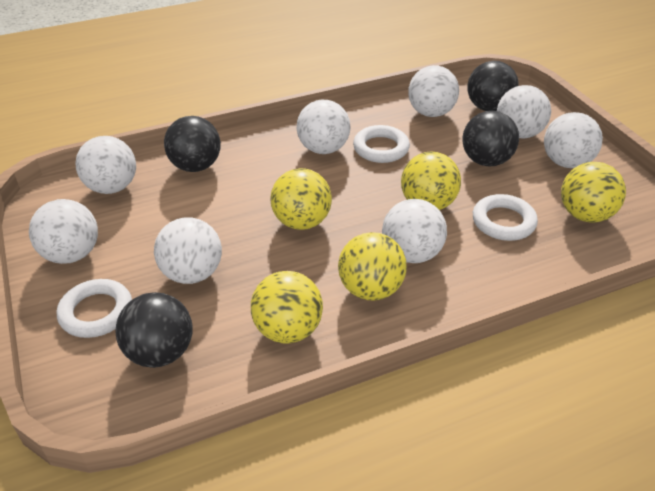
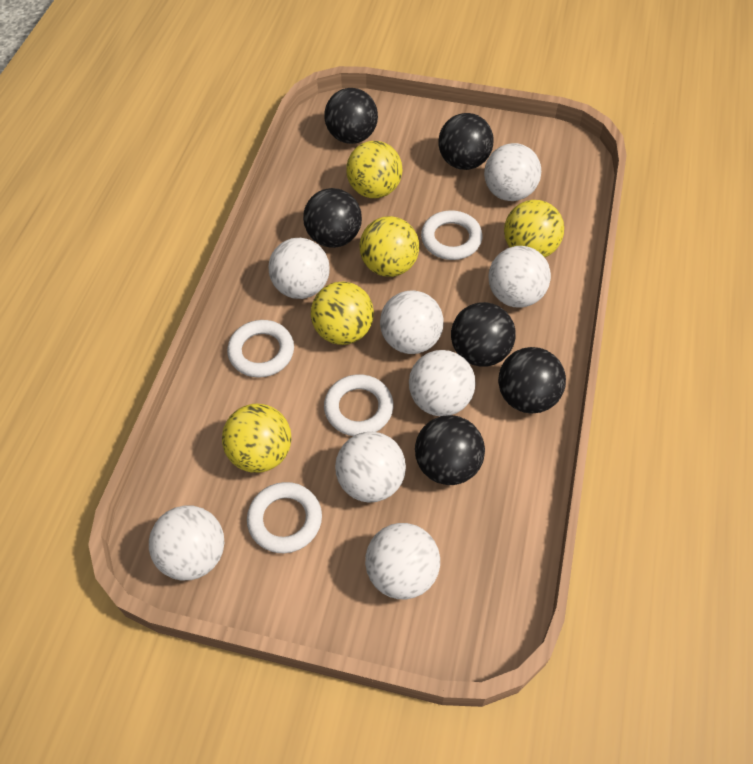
black ball: 4 -> 6
white ring: 3 -> 4

